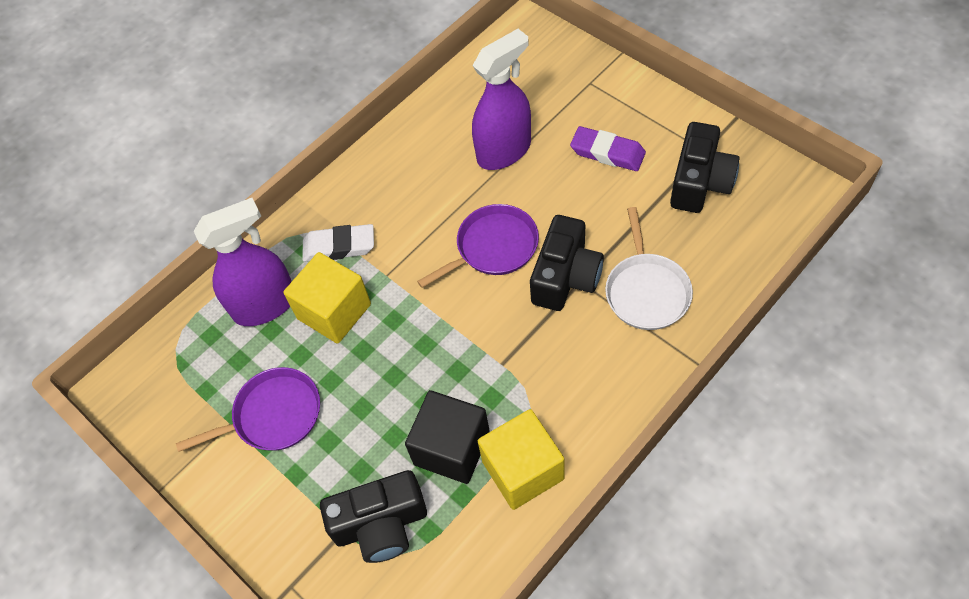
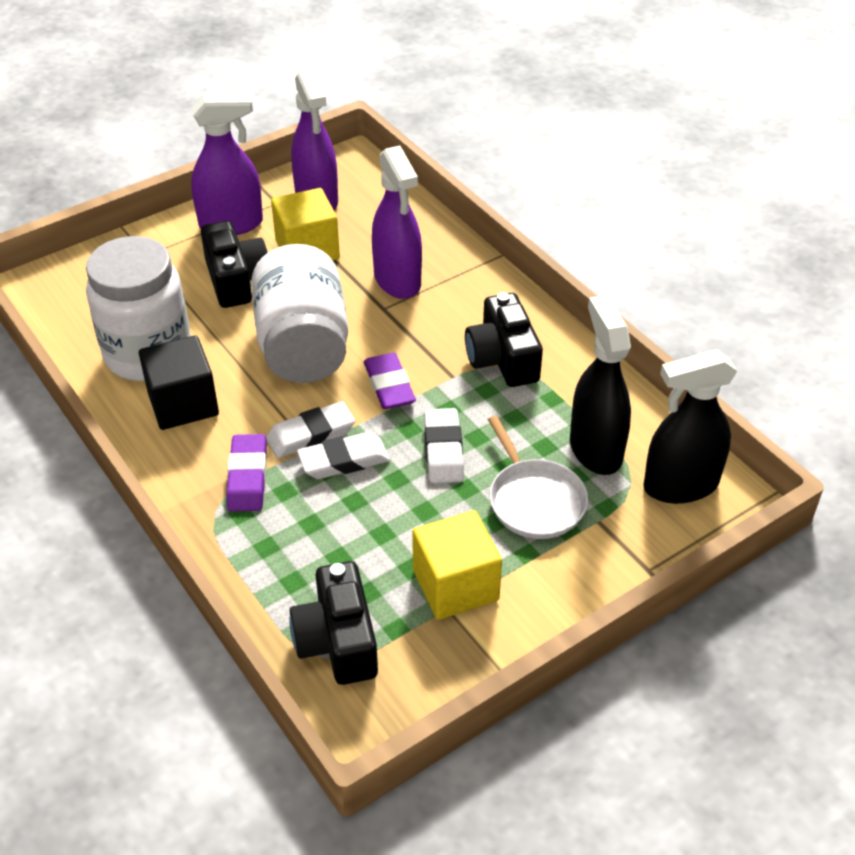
black spray bottle: 0 -> 2
purple eraser: 1 -> 2
purple pan: 2 -> 0
purple spray bottle: 2 -> 3
white eraser: 1 -> 3
white jar: 0 -> 2

